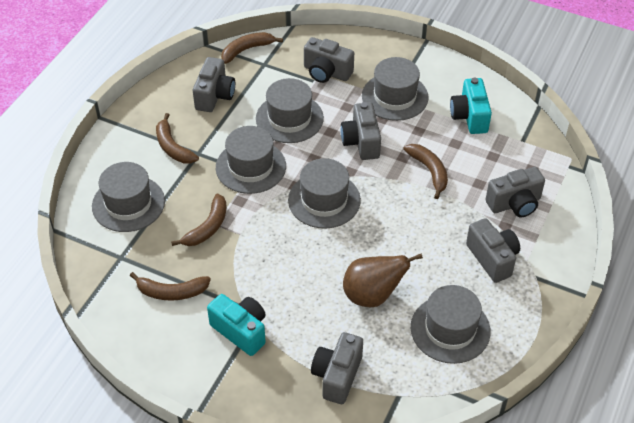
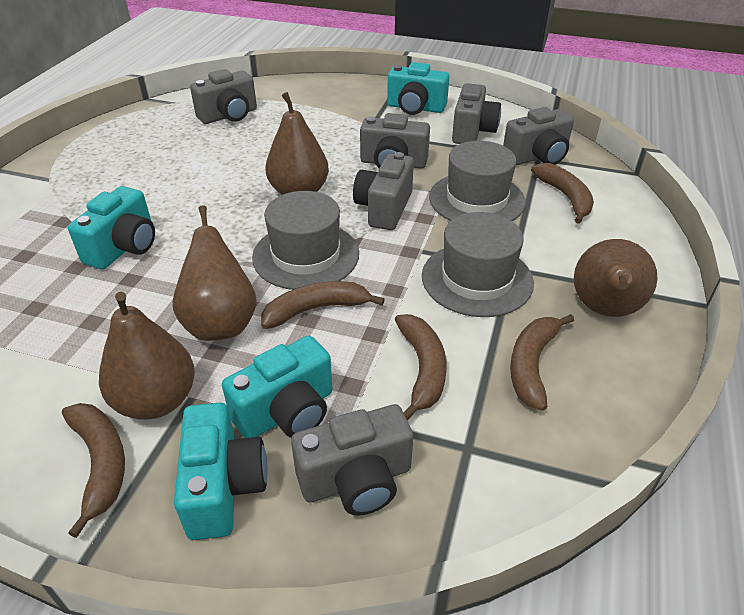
brown pear: 1 -> 4
grey hat: 6 -> 3
turquoise camera: 2 -> 4

